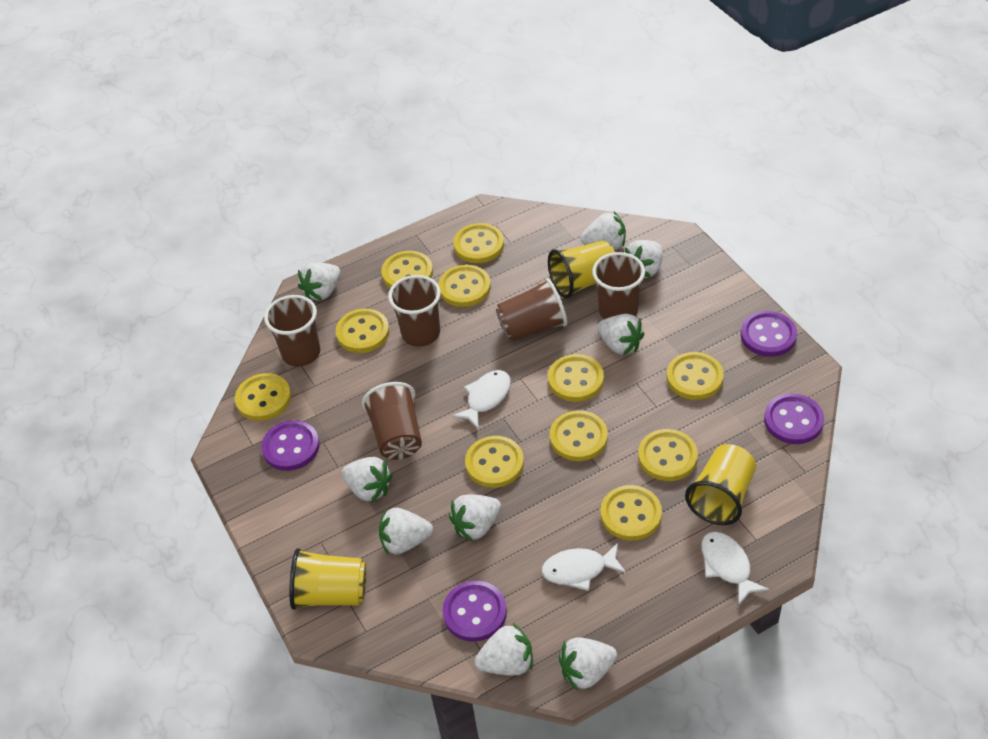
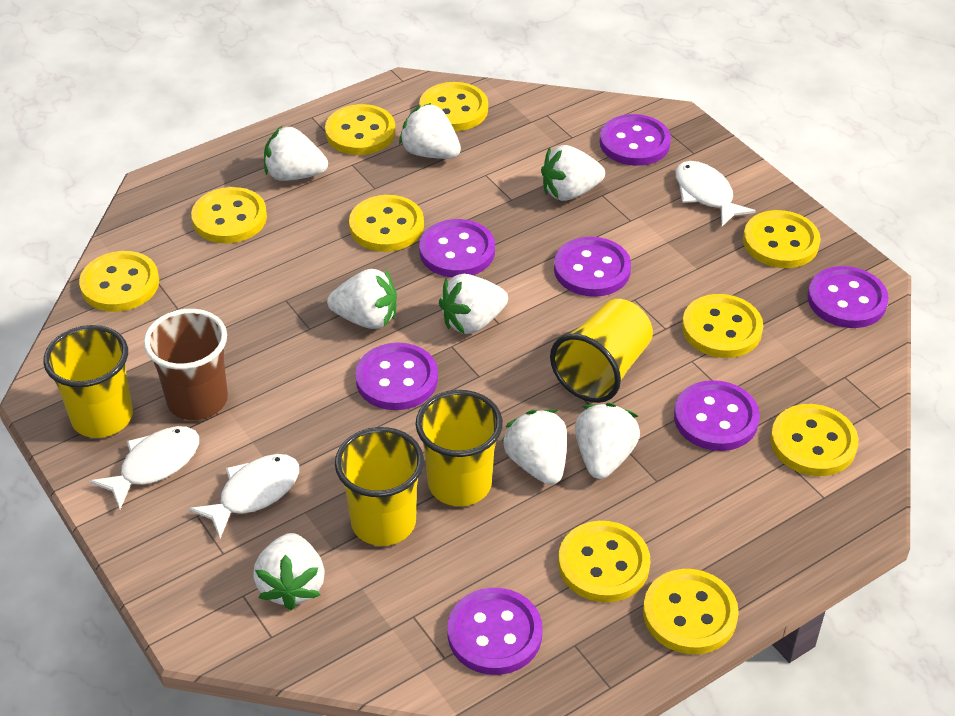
brown cup: 5 -> 1
purple button: 4 -> 7
white strawberry: 9 -> 8
yellow button: 11 -> 10
yellow cup: 3 -> 4

